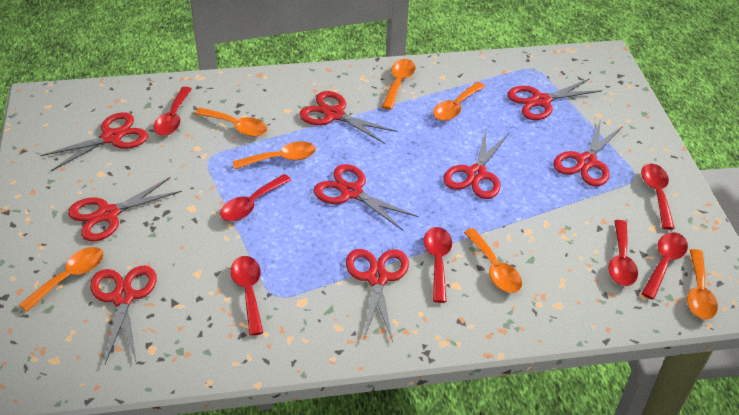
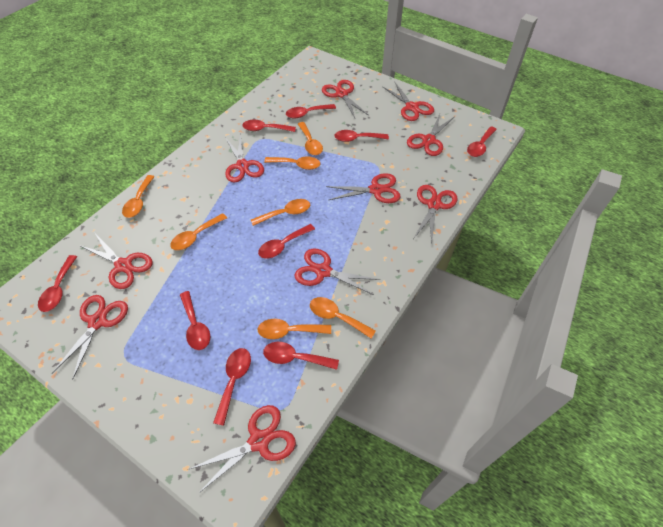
red scissors: 9 -> 10
red spoon: 7 -> 9

